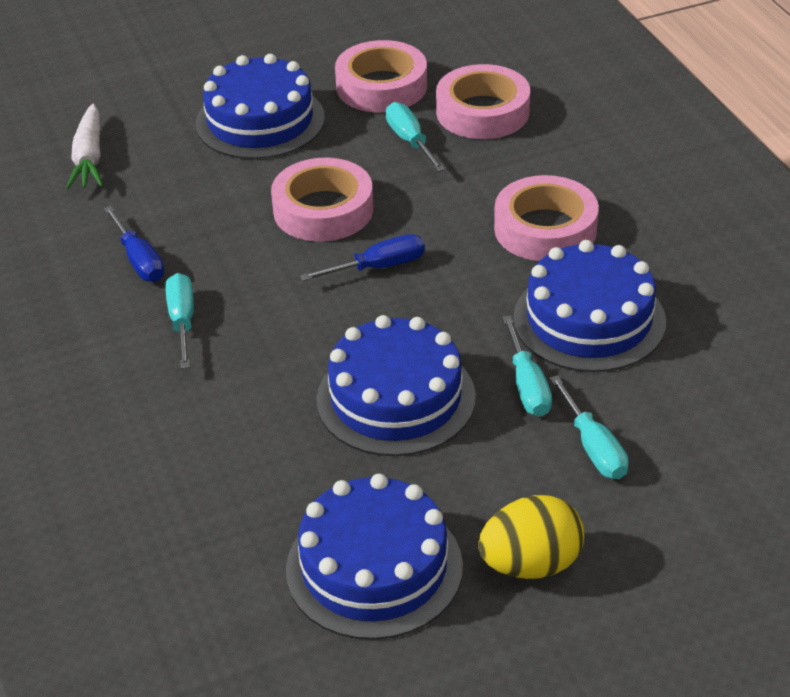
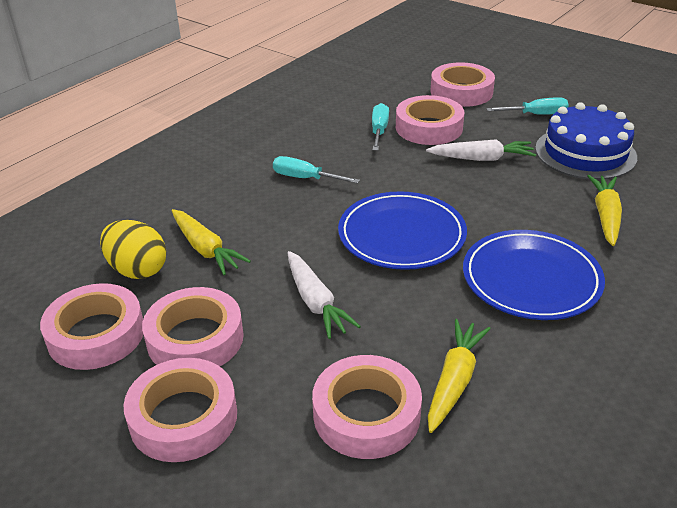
blue cake: 4 -> 1
blue plate: 0 -> 2
blue screwdriver: 2 -> 0
pink tape: 4 -> 6
turquoise screwdriver: 4 -> 3
white carrot: 1 -> 2
yellow carrot: 0 -> 3

